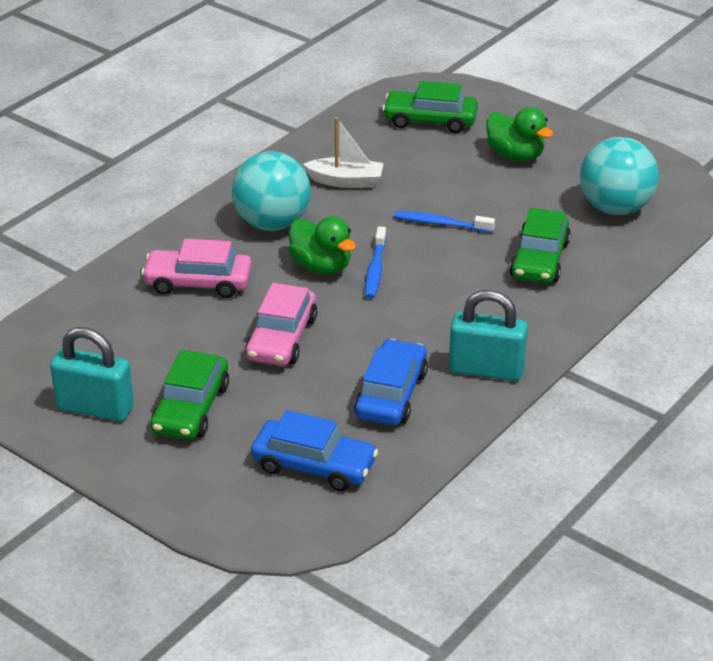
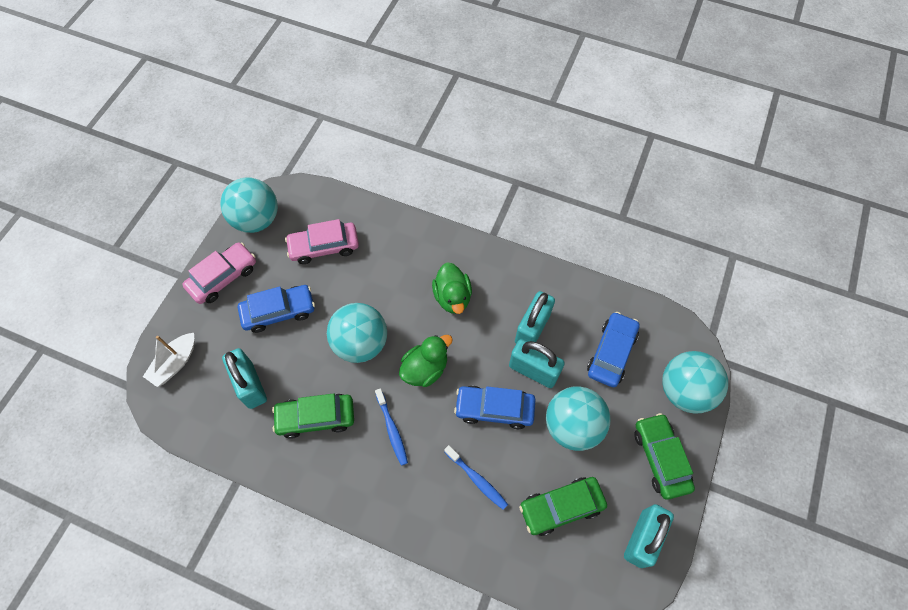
blue car: 2 -> 3
turquoise ball: 2 -> 4
turquoise padlock: 2 -> 4

